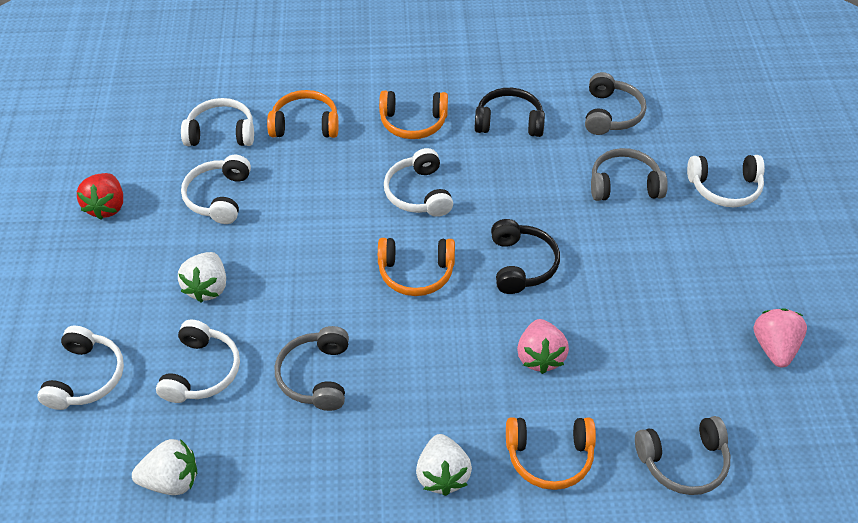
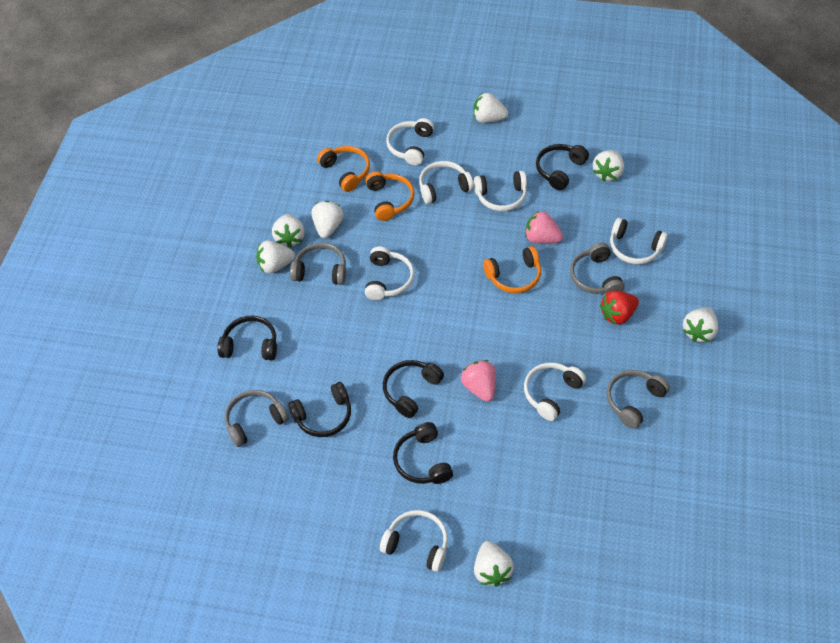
black headphones: 2 -> 5
orange headphones: 4 -> 3
white headphones: 6 -> 7
white strawberry: 3 -> 7

